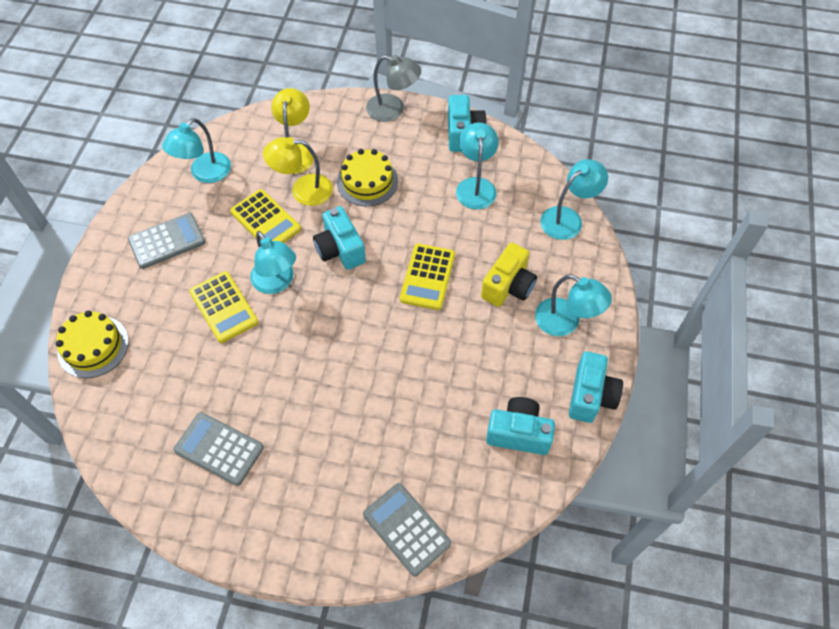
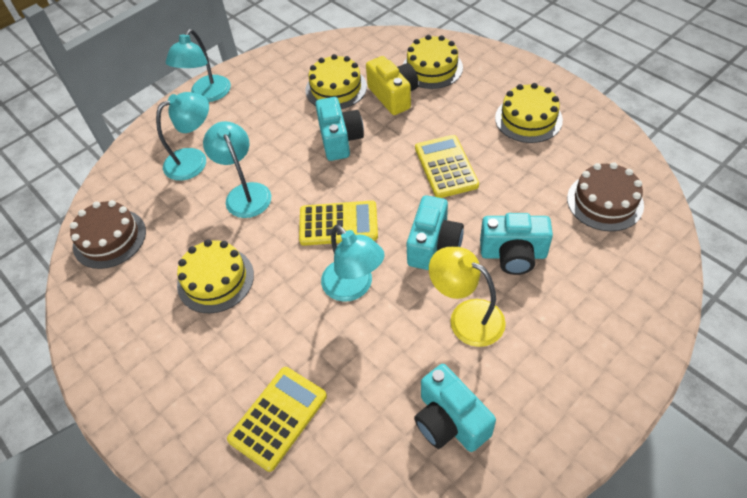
brown cake: 0 -> 2
grey calculator: 3 -> 0
grey lamp: 1 -> 0
turquoise lamp: 5 -> 4
yellow cake: 2 -> 4
yellow lamp: 2 -> 1

